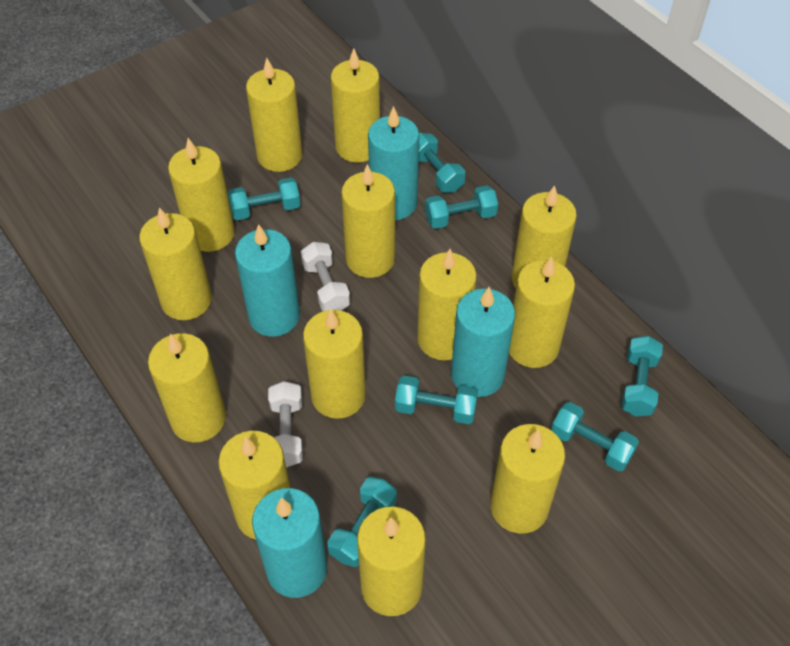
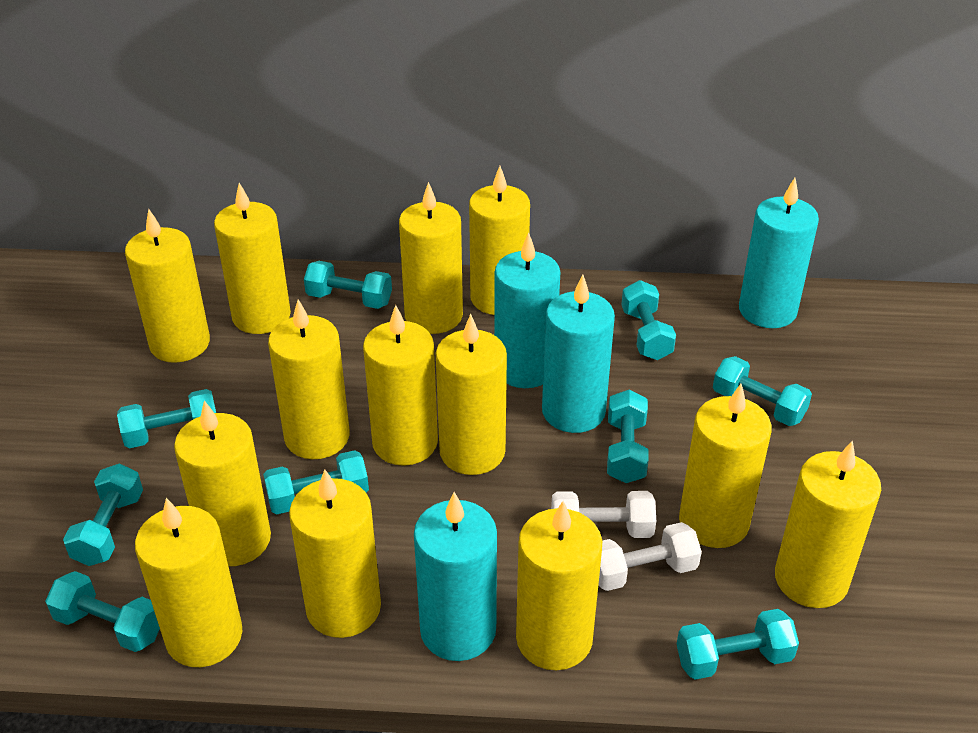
turquoise dumbbell: 7 -> 9

